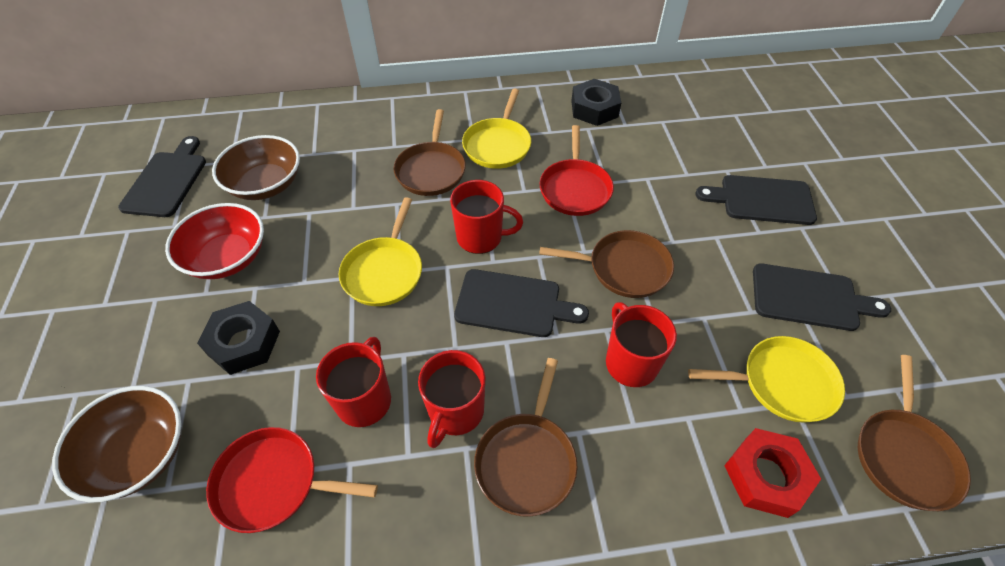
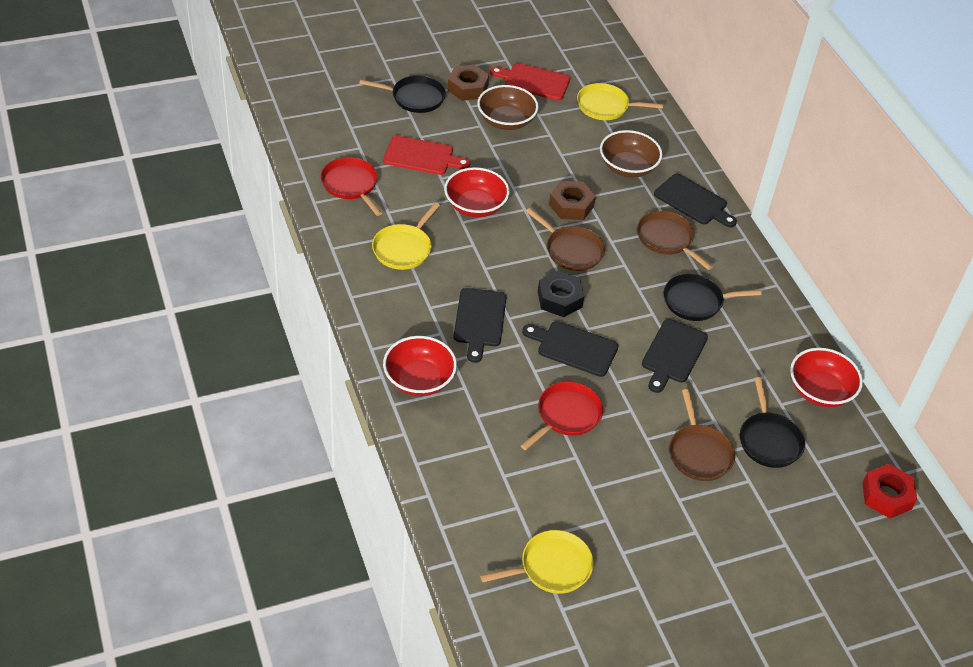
black nut: 2 -> 1
black pan: 0 -> 3
brown nut: 0 -> 2
brown pan: 4 -> 3
red bowl: 1 -> 3
red cutting board: 0 -> 2
red mug: 4 -> 0

